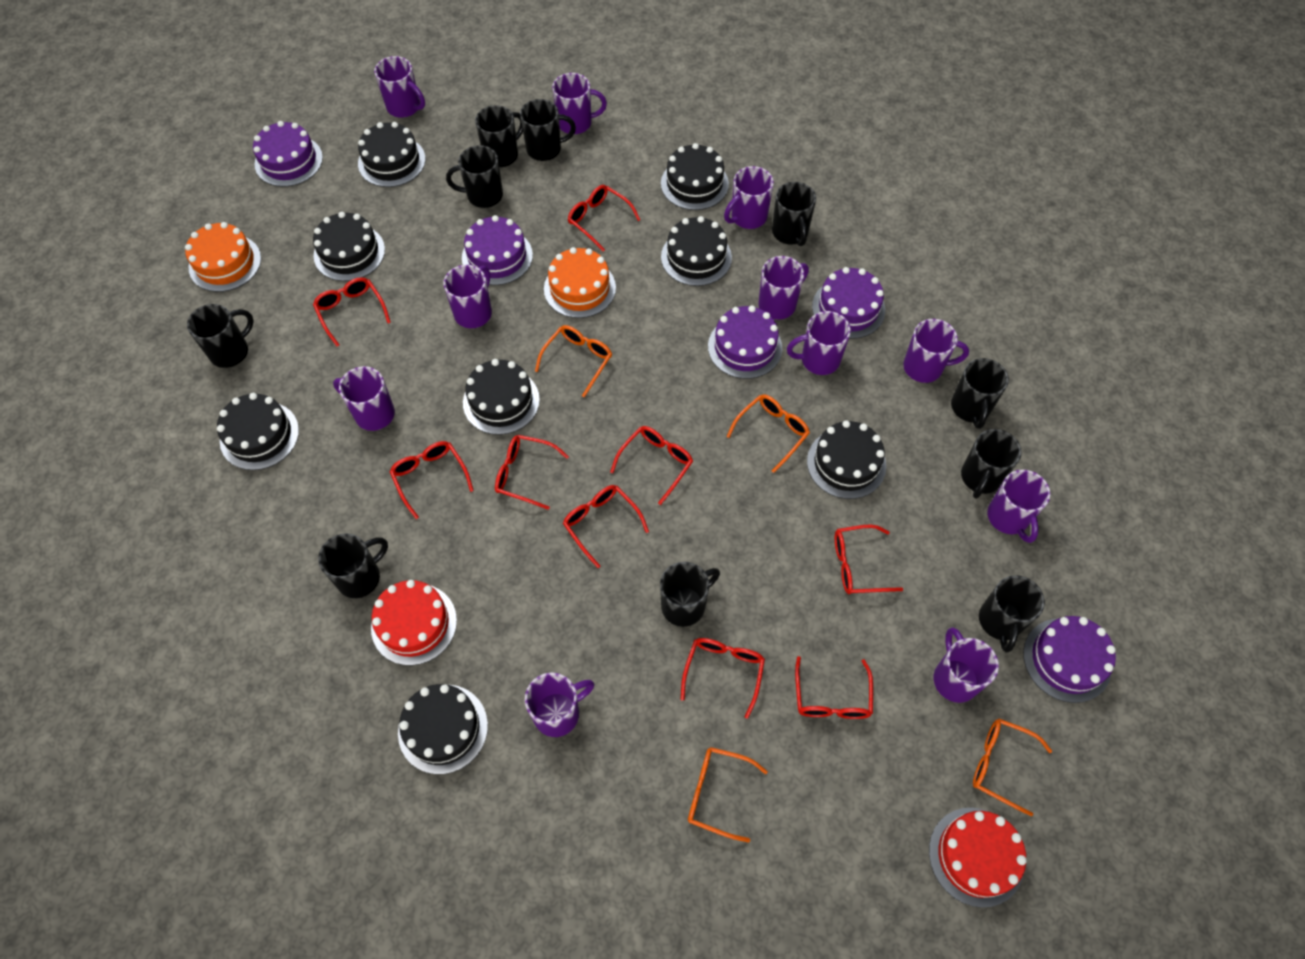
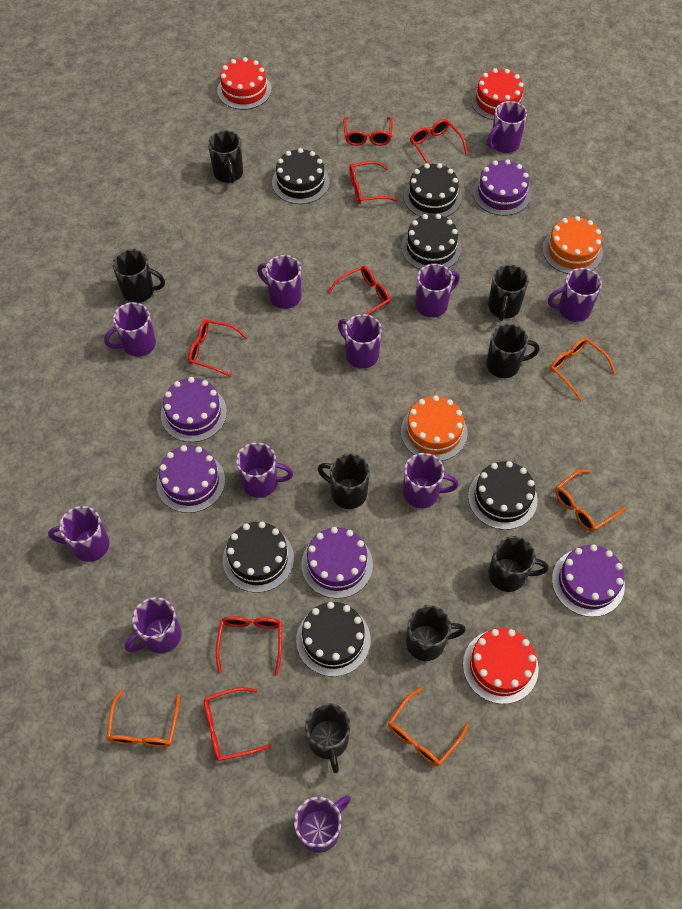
black cake: 8 -> 6
black mug: 10 -> 8
red cake: 2 -> 3
red glasses: 9 -> 7

